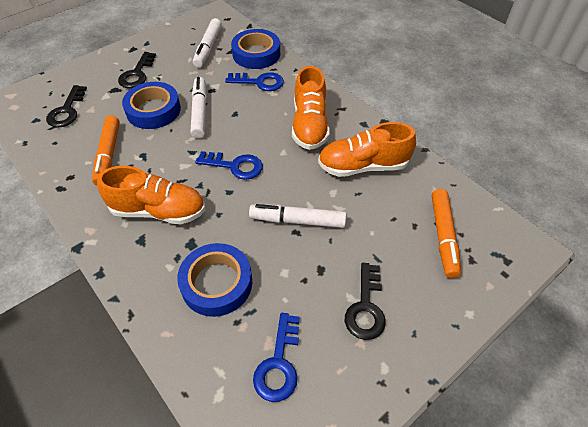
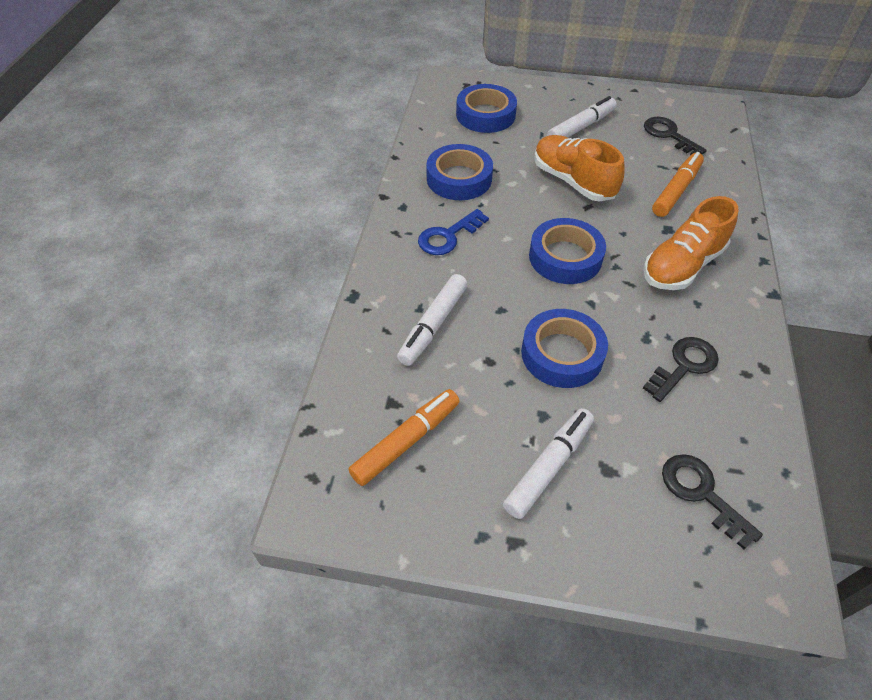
blue key: 3 -> 1
blue tape: 3 -> 4
orange shoe: 3 -> 2

